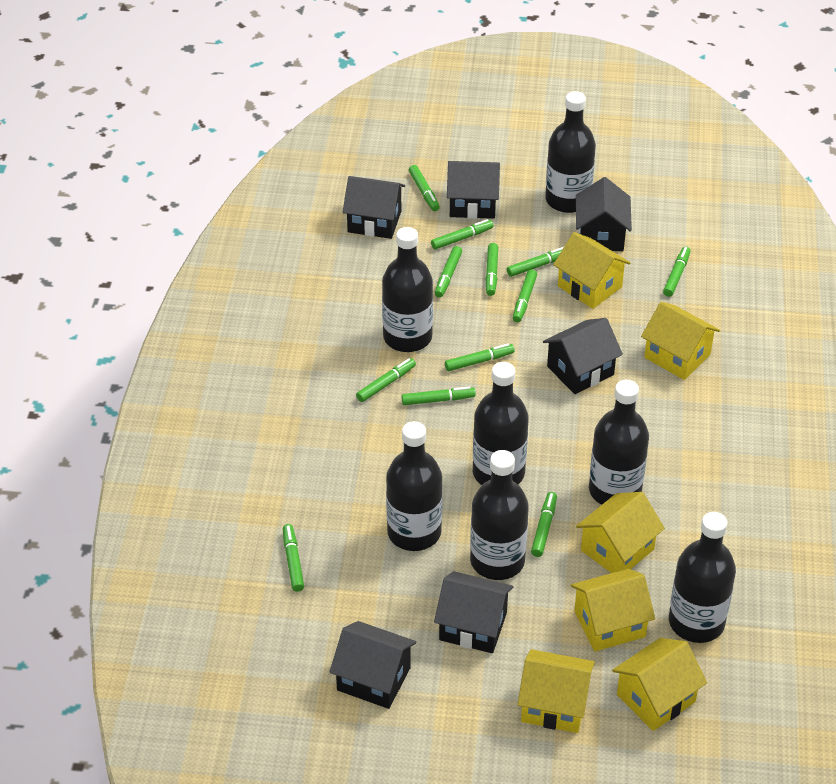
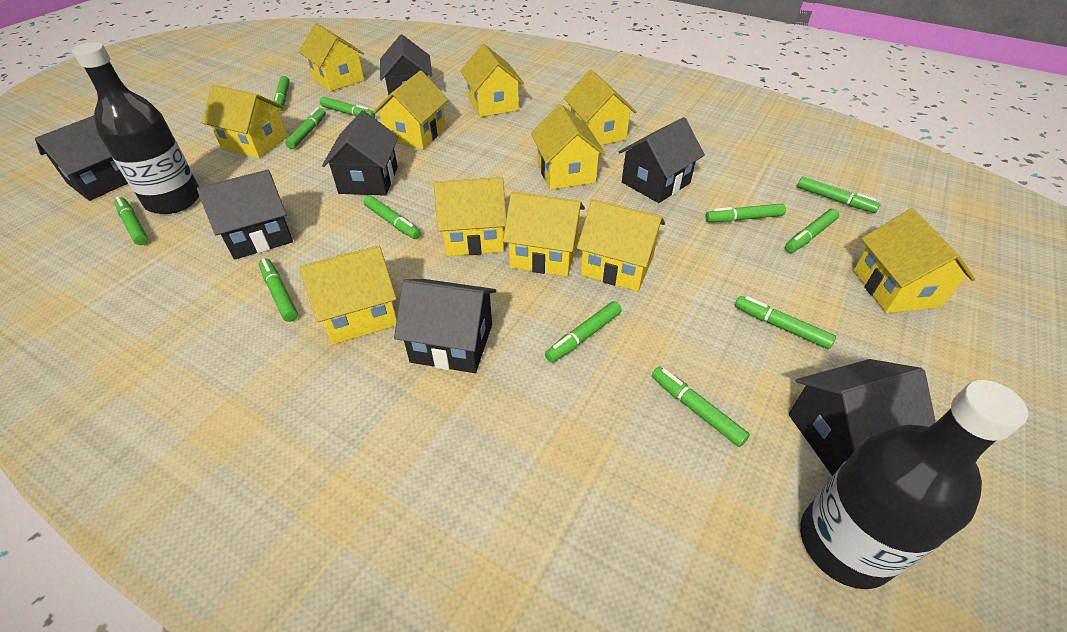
black bottle: 7 -> 2
black house: 6 -> 7
yellow house: 6 -> 11

